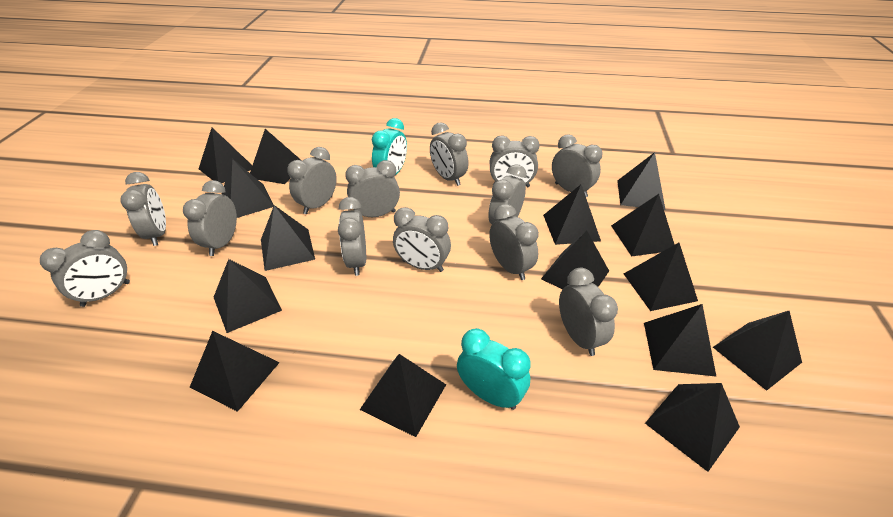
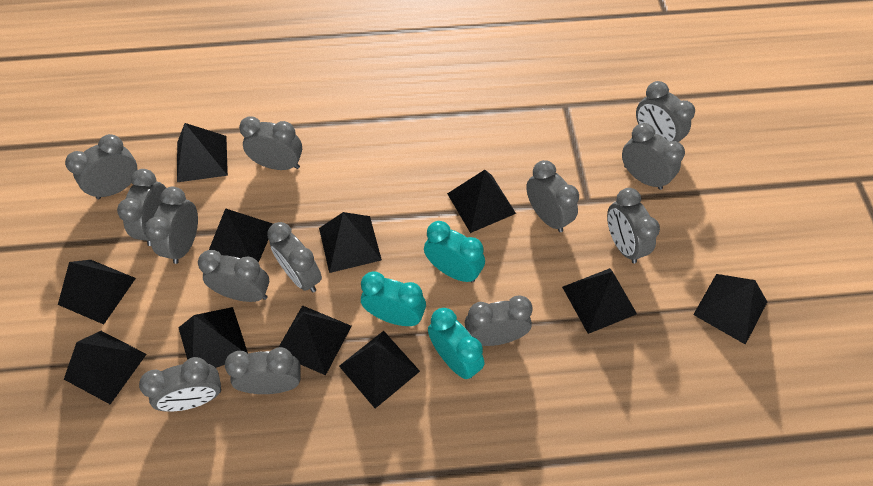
black pyramid: 15 -> 11
turquoise clock: 2 -> 3

